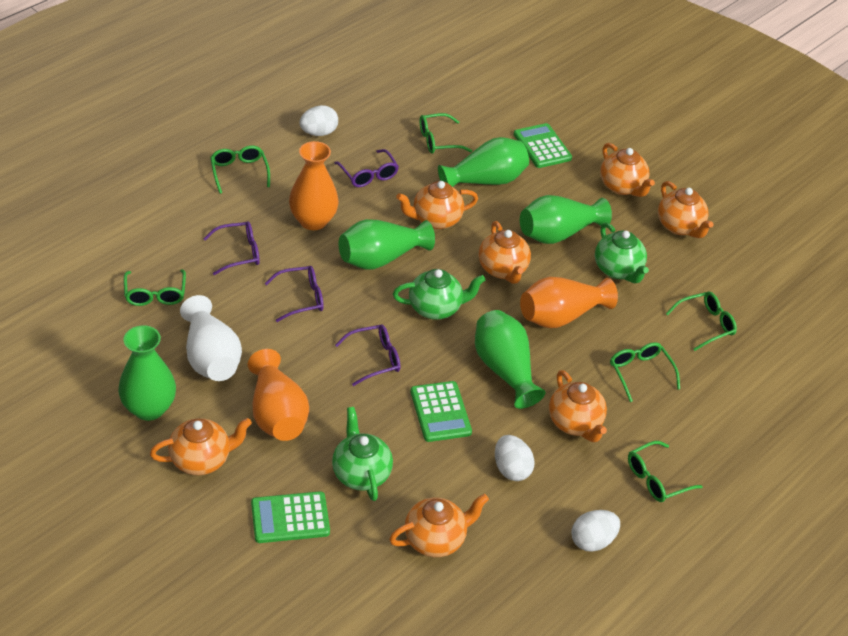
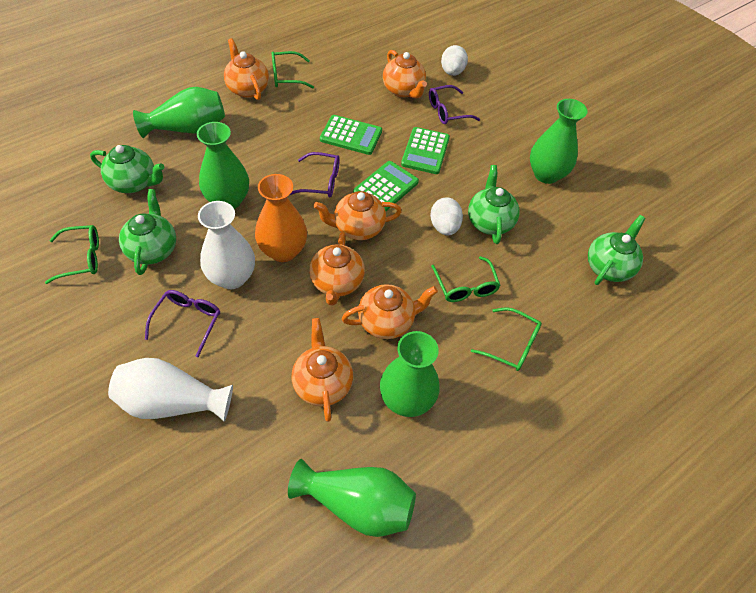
green glasses: 6 -> 4
green teapot: 3 -> 4
orange teapot: 7 -> 6
orange vase: 3 -> 1
purple glasses: 4 -> 3
white egg: 3 -> 2
white vase: 1 -> 2

